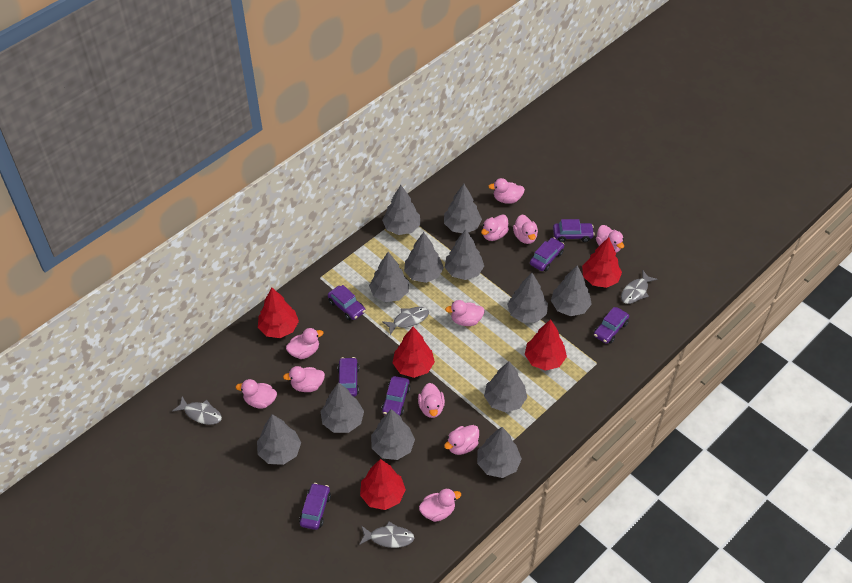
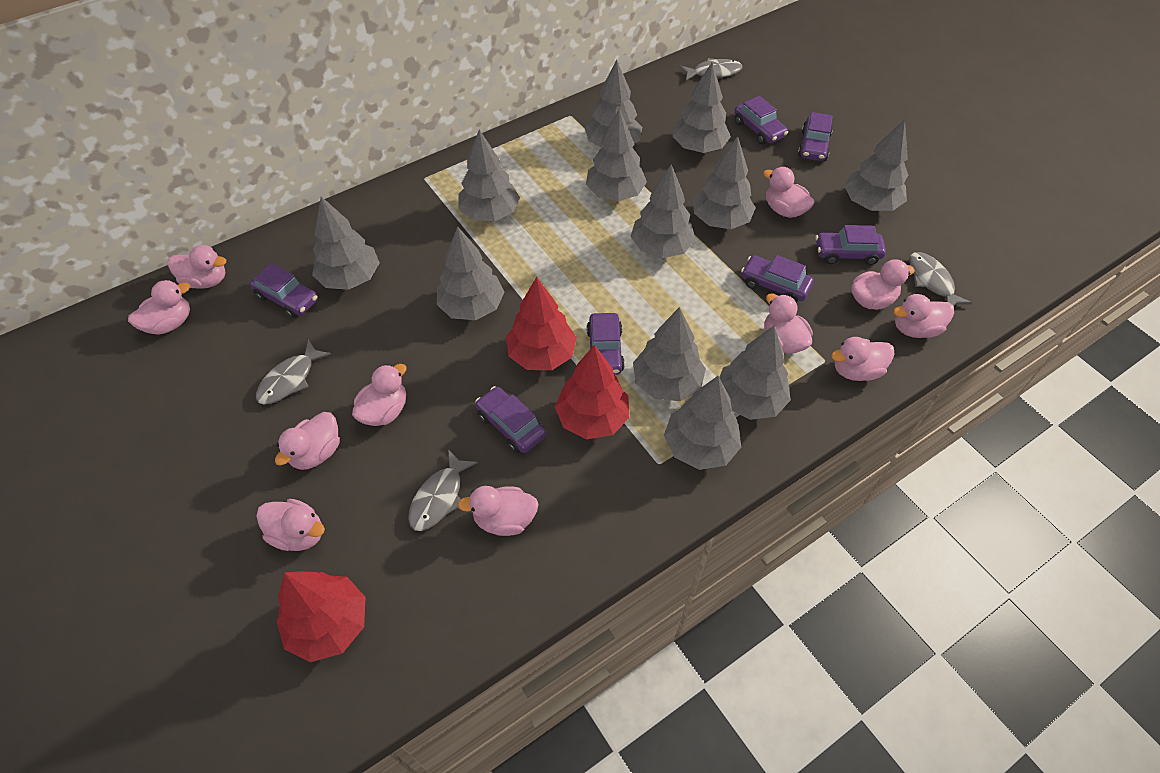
red tree: 5 -> 3

